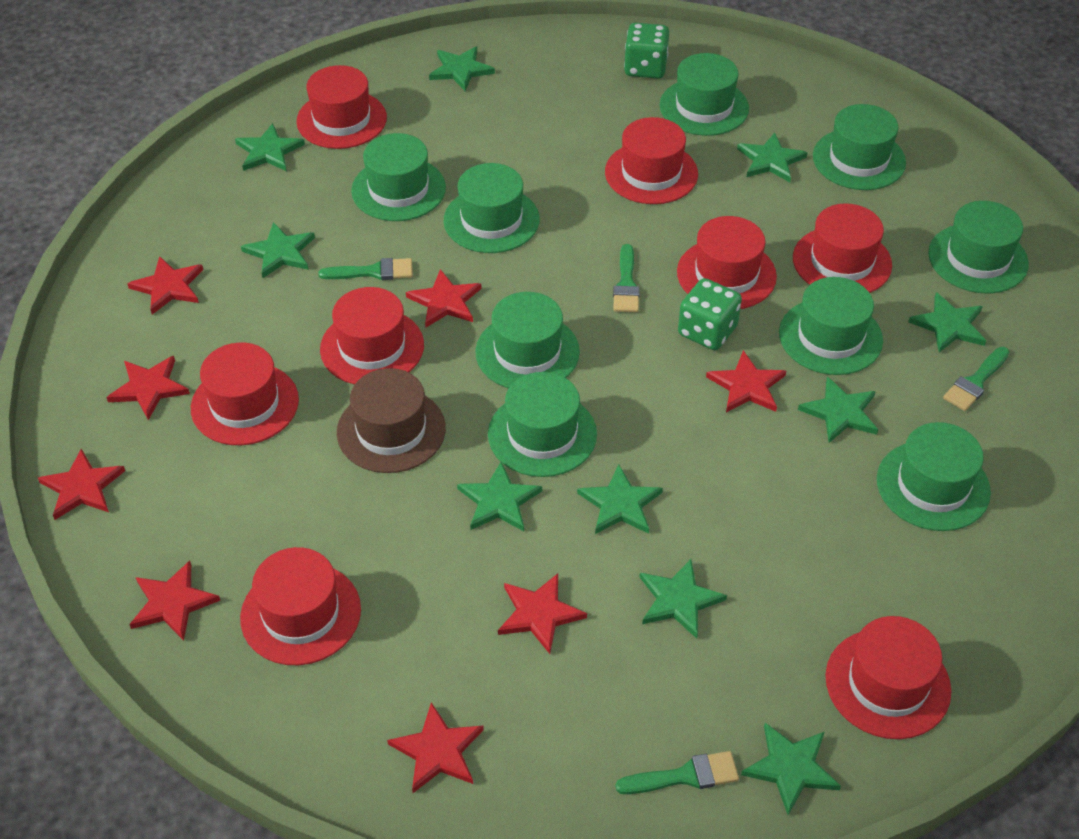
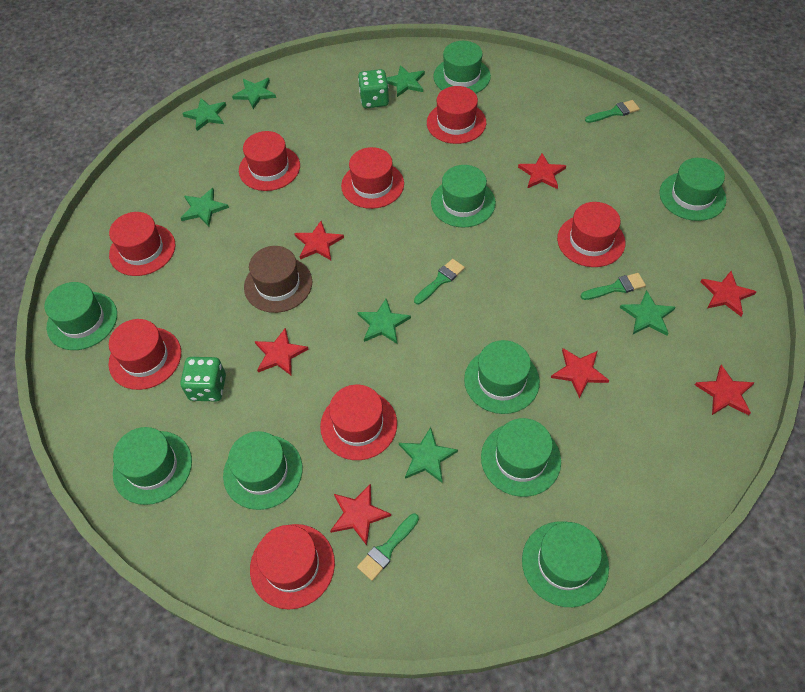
green star: 10 -> 7
red star: 8 -> 7

